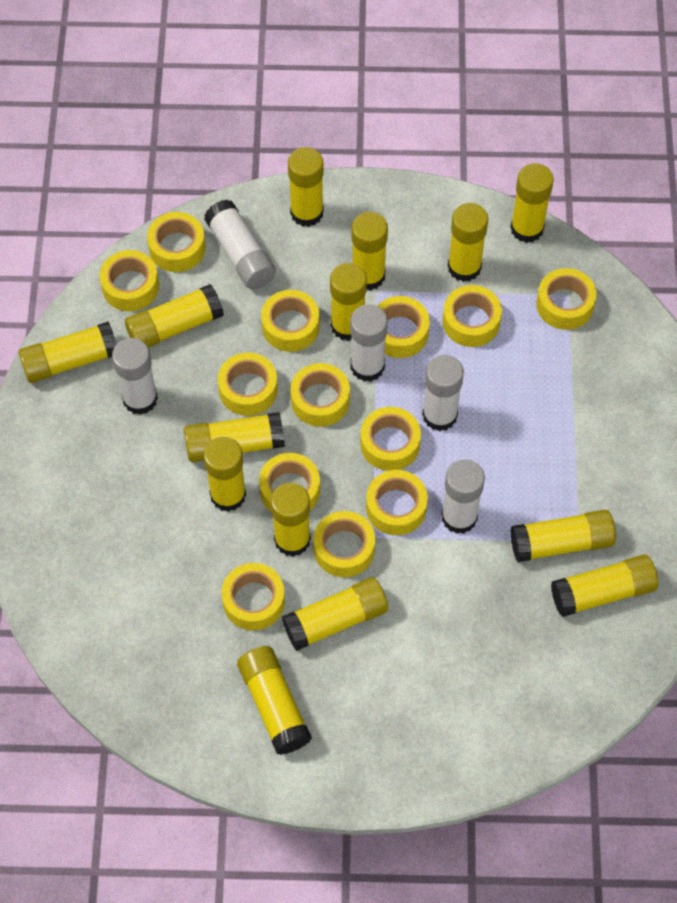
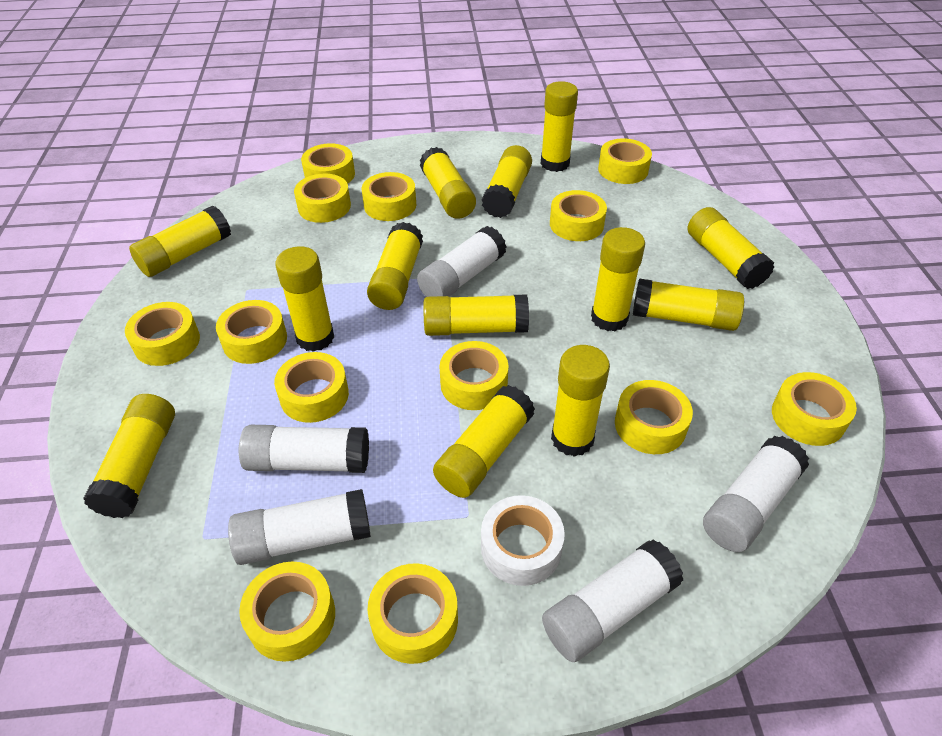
white tape: 0 -> 1
yellow glue stick: 14 -> 13

